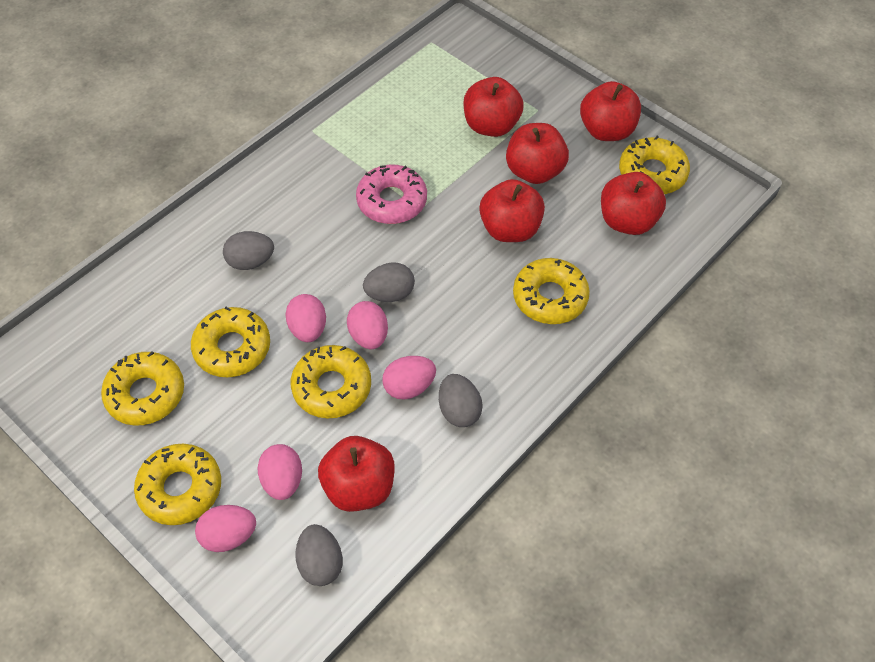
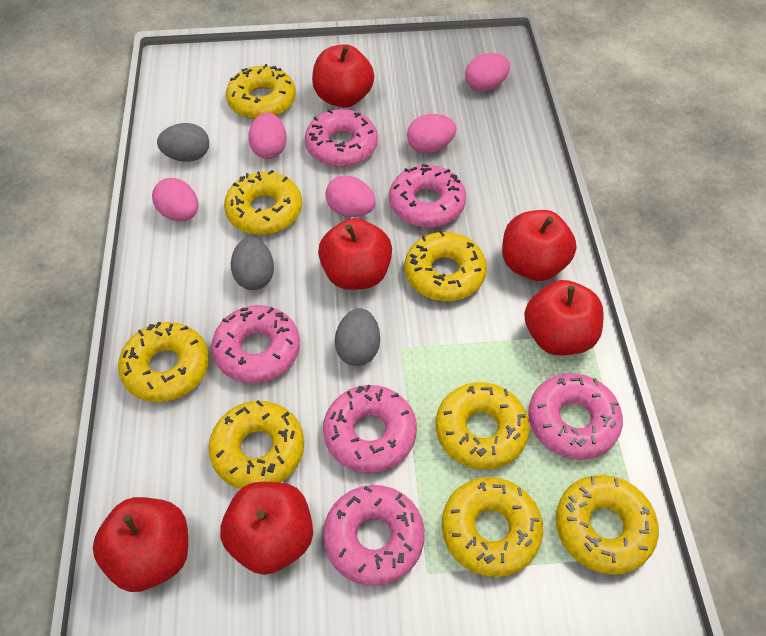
grey egg: 4 -> 3
pink donut: 1 -> 6
yellow donut: 6 -> 8

